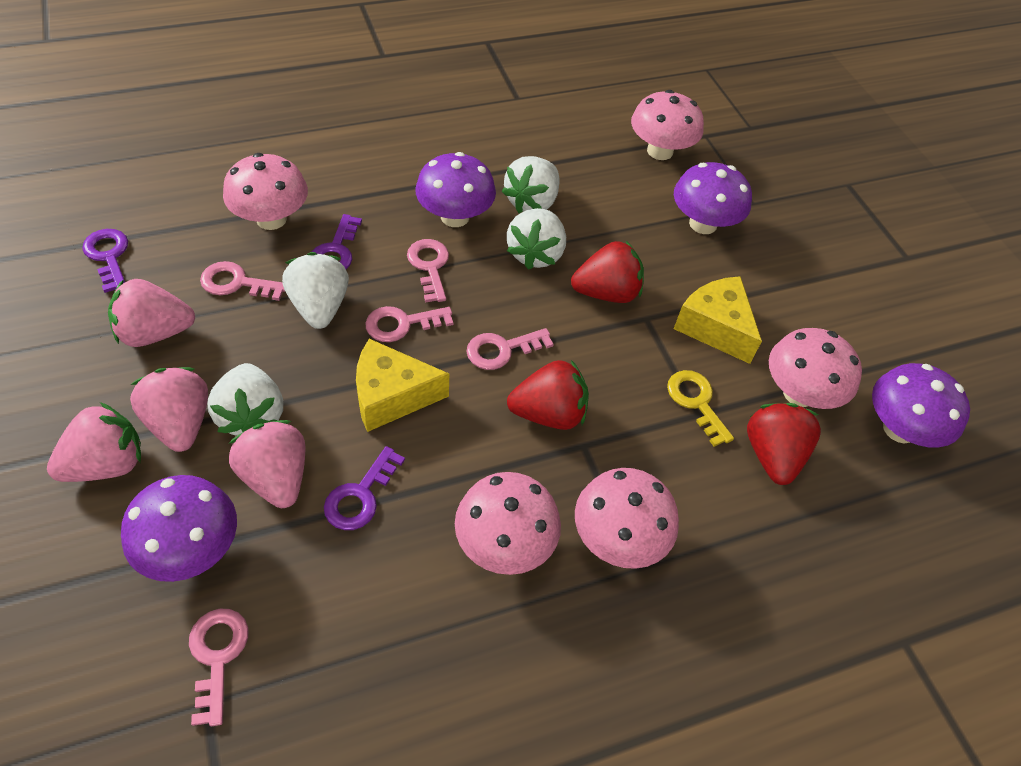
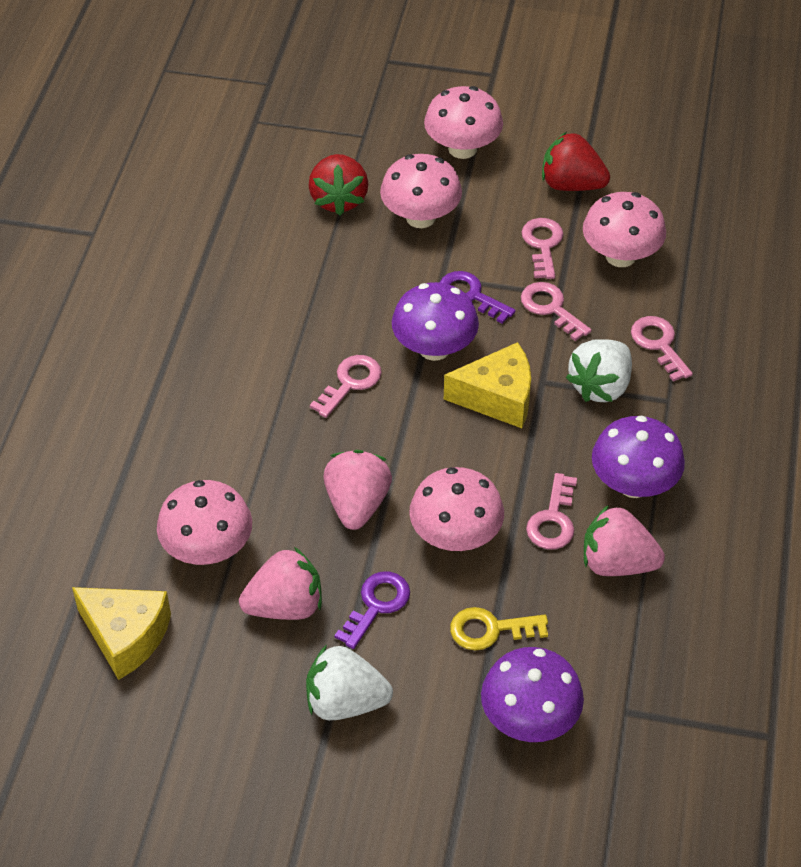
pink strawberry: 4 -> 3
purple key: 3 -> 2
purple mushroom: 4 -> 3
red strawberry: 3 -> 2
white strawberry: 4 -> 2

